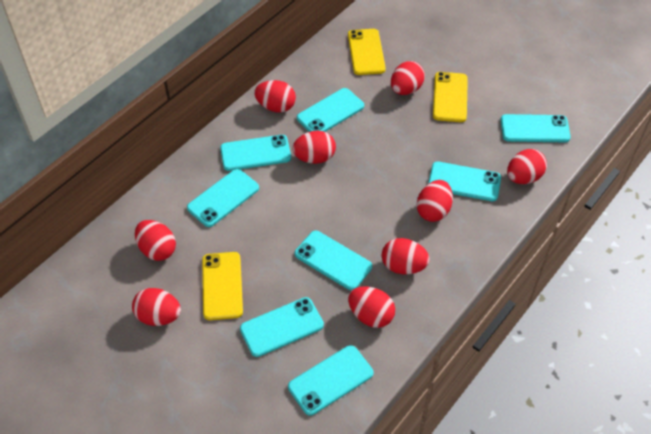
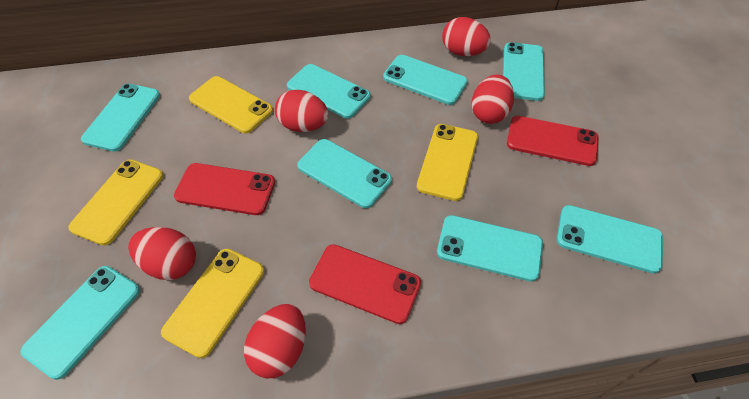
red egg: 9 -> 5
red phone: 0 -> 3
yellow phone: 3 -> 4

